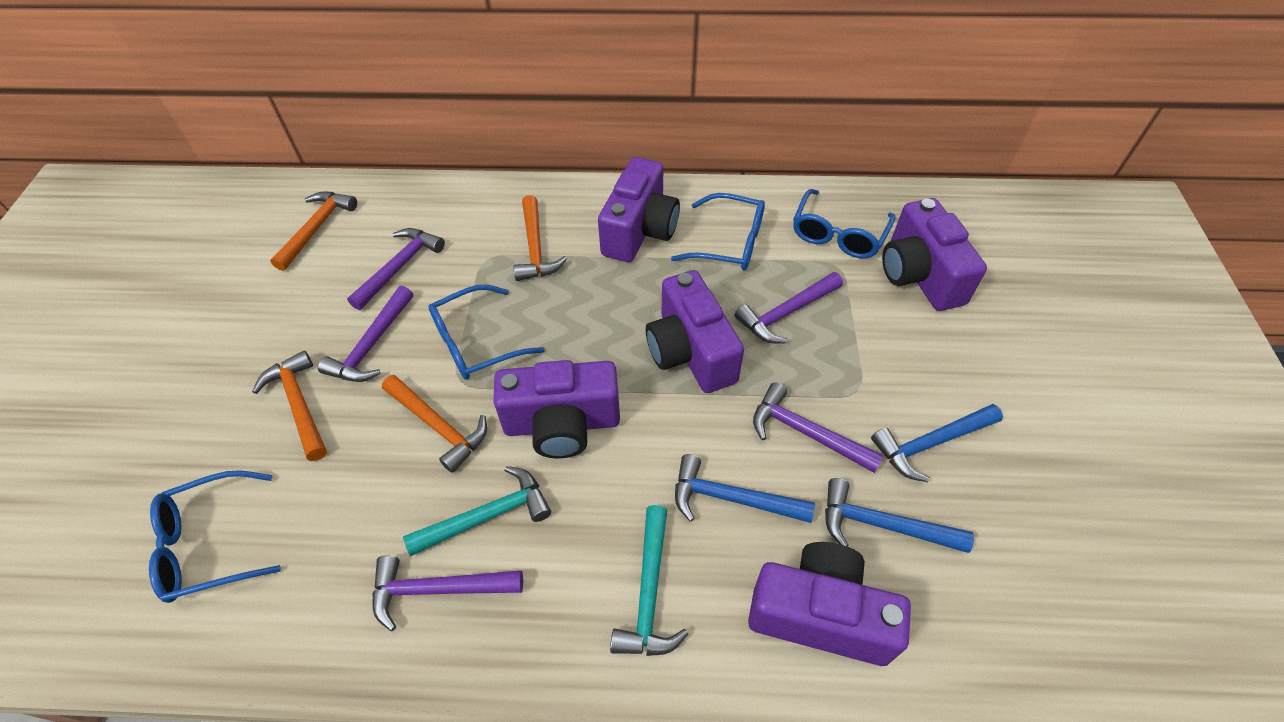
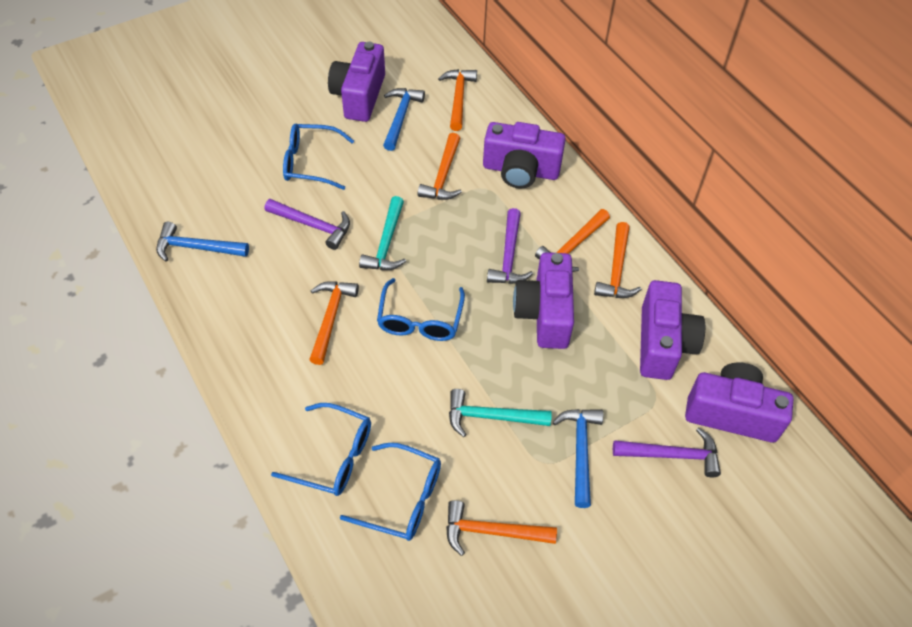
orange hammer: 4 -> 6
purple hammer: 5 -> 3

